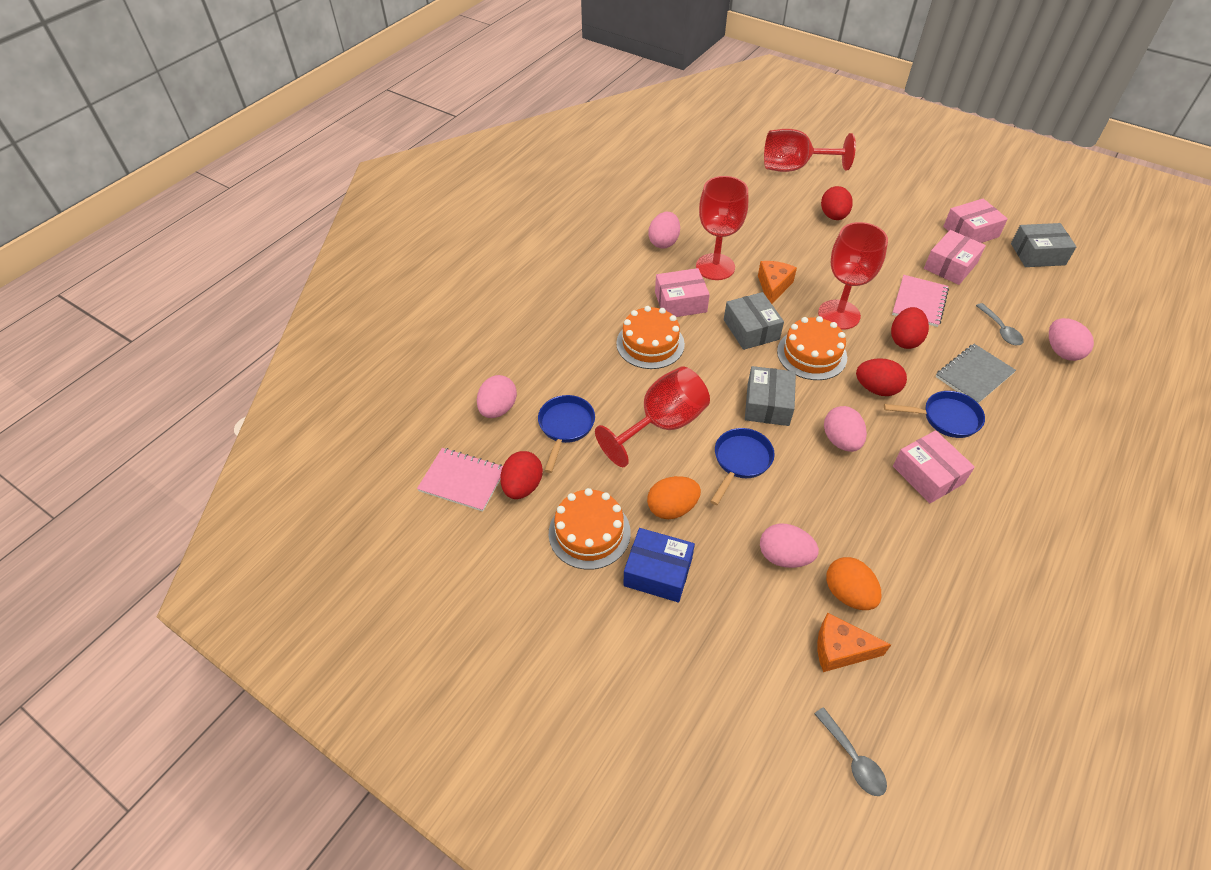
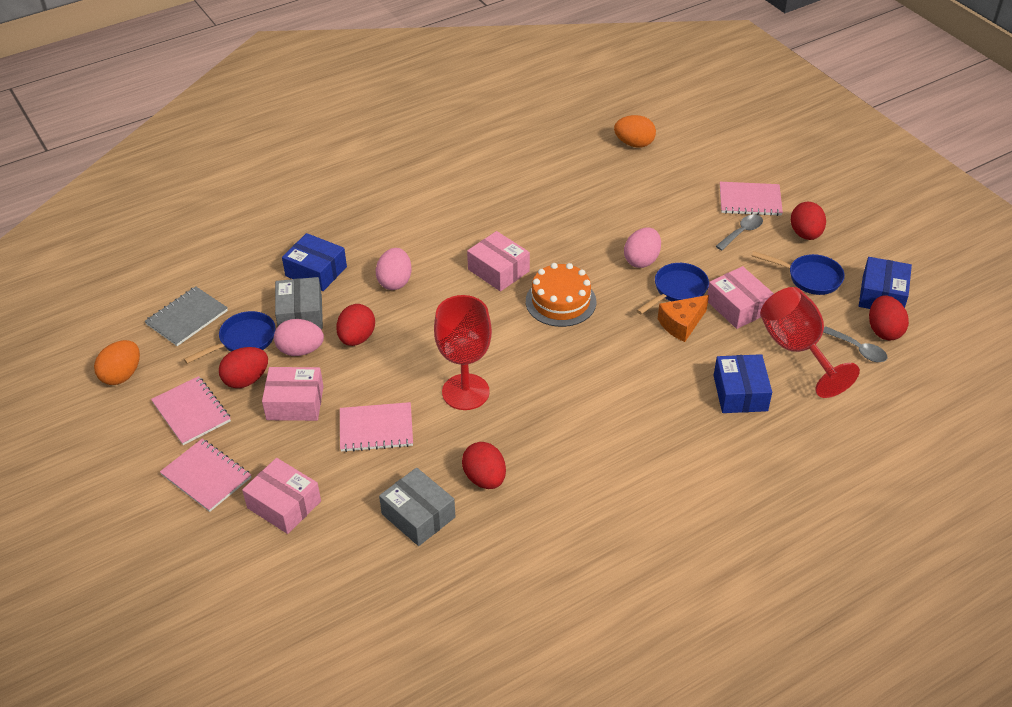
blue box: 1 -> 3
grey box: 3 -> 2
orange cake: 3 -> 1
orange cheese: 2 -> 1
pink egg: 5 -> 3
pink notebook: 2 -> 4
red egg: 4 -> 5
red goblet: 4 -> 2

